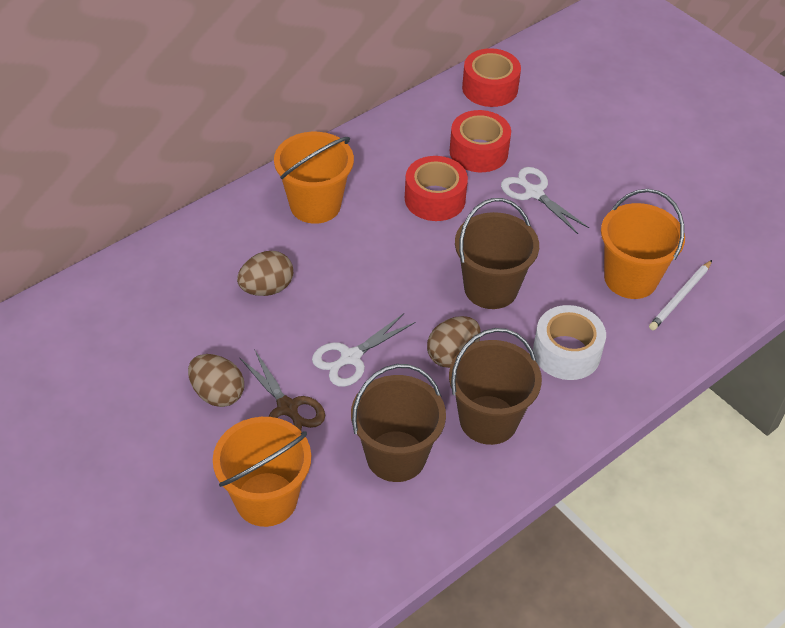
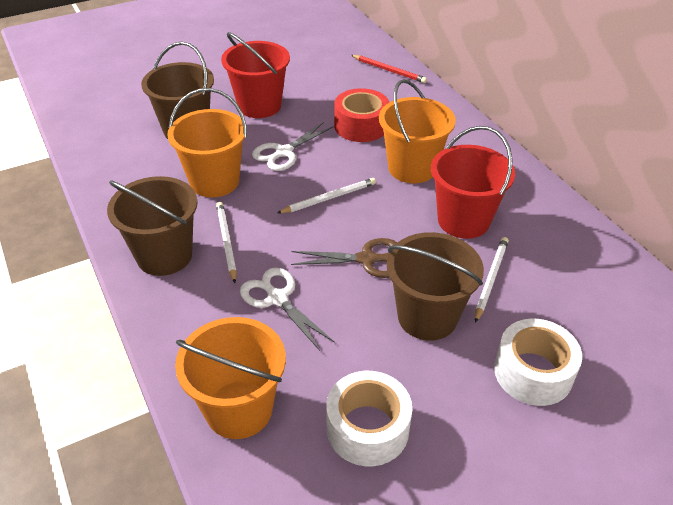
brown egg: 3 -> 0
red bucket: 0 -> 2
red pencil: 0 -> 1
red tape: 3 -> 1
white pencil: 1 -> 3
white tape: 1 -> 2

